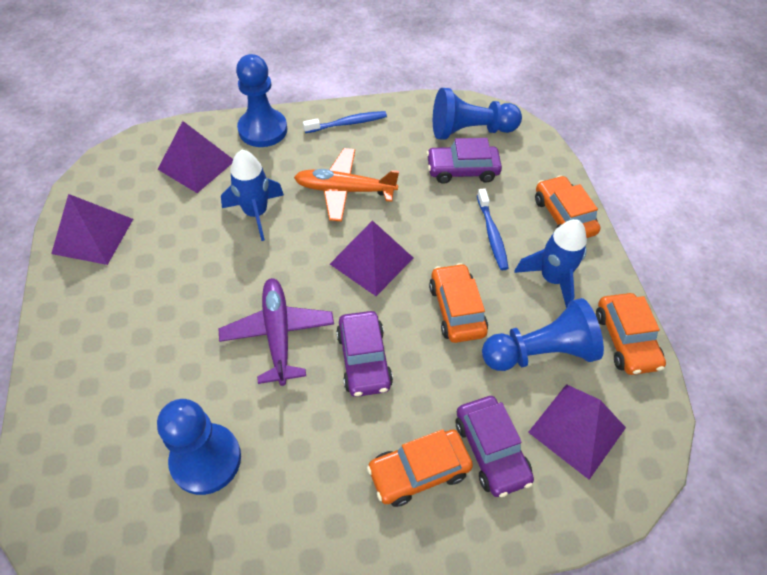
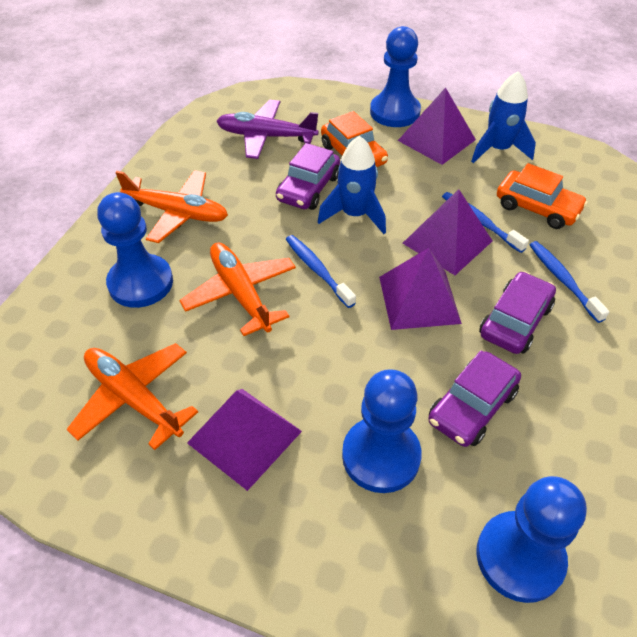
blue toothbrush: 2 -> 3
orange car: 4 -> 2
orange plane: 1 -> 3

